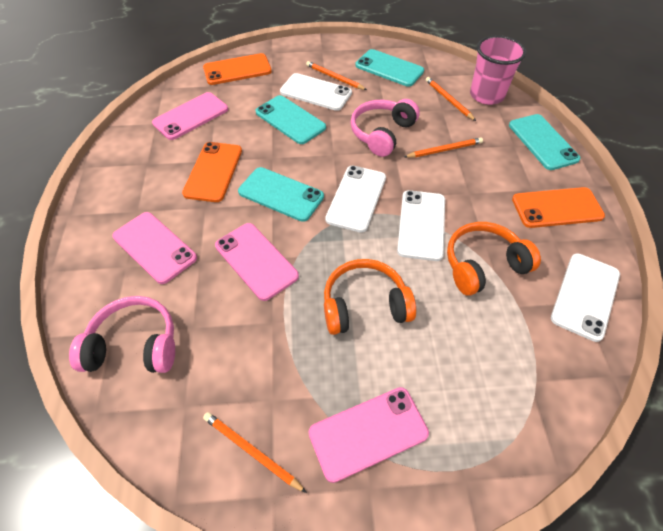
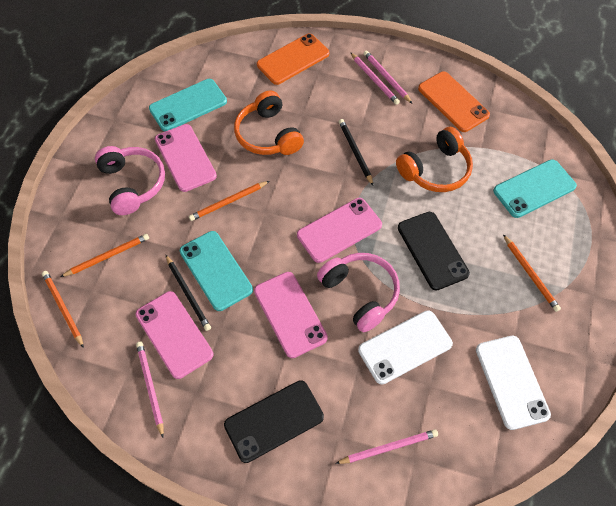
black pencil: 0 -> 2
black phone: 0 -> 2
orange phone: 3 -> 2
pink cup: 1 -> 0
pink pencil: 0 -> 4
turquoise phone: 4 -> 3
white phone: 4 -> 2

